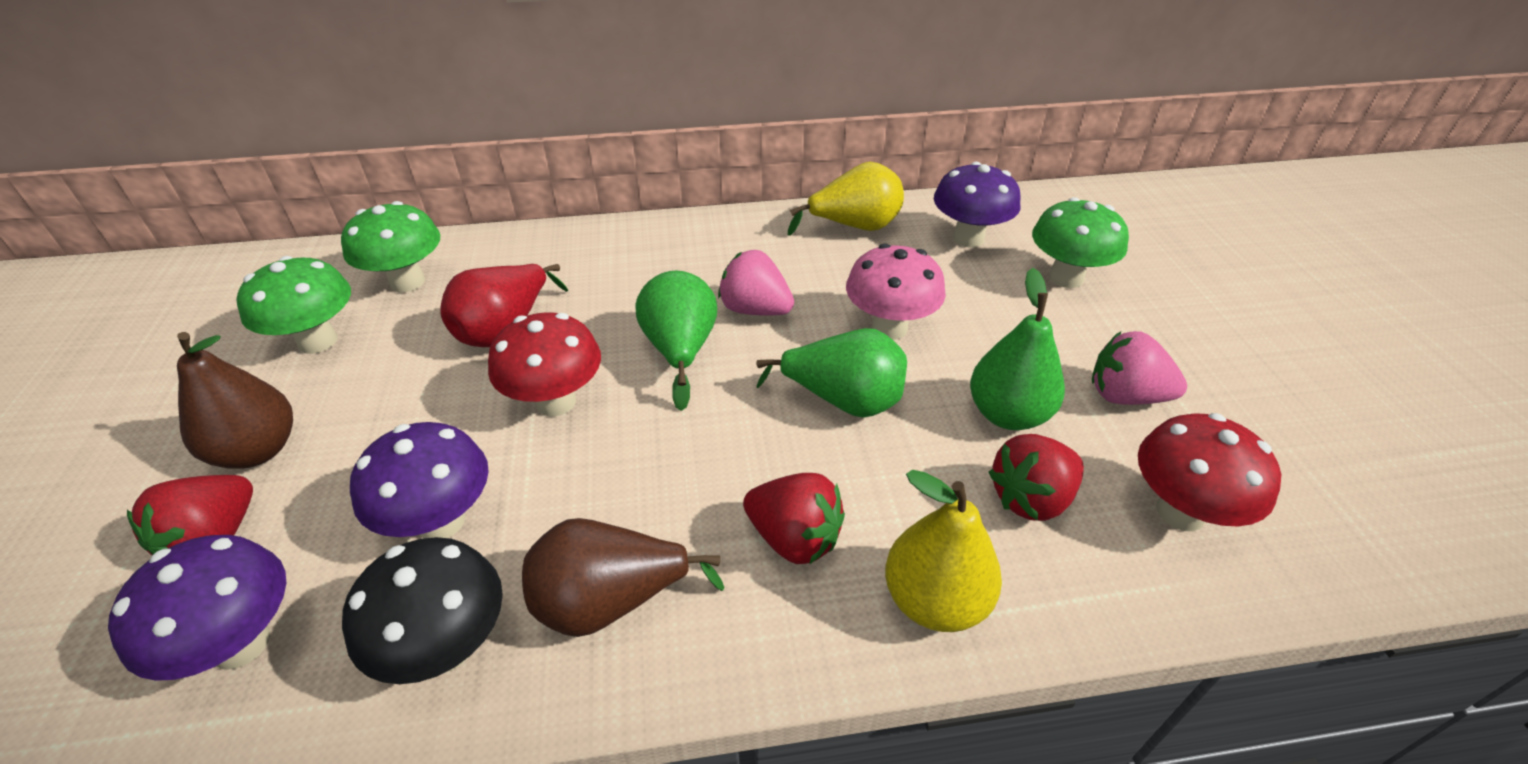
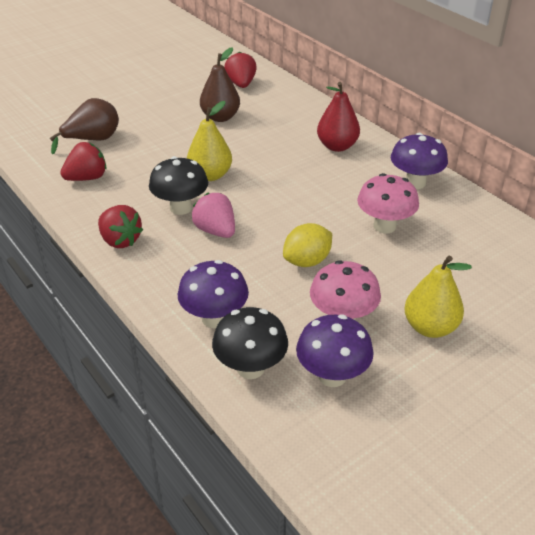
black mushroom: 1 -> 2
green mushroom: 3 -> 0
green pear: 3 -> 0
pink mushroom: 1 -> 2
pink strawberry: 2 -> 1
red mushroom: 2 -> 0
yellow lemon: 0 -> 1

